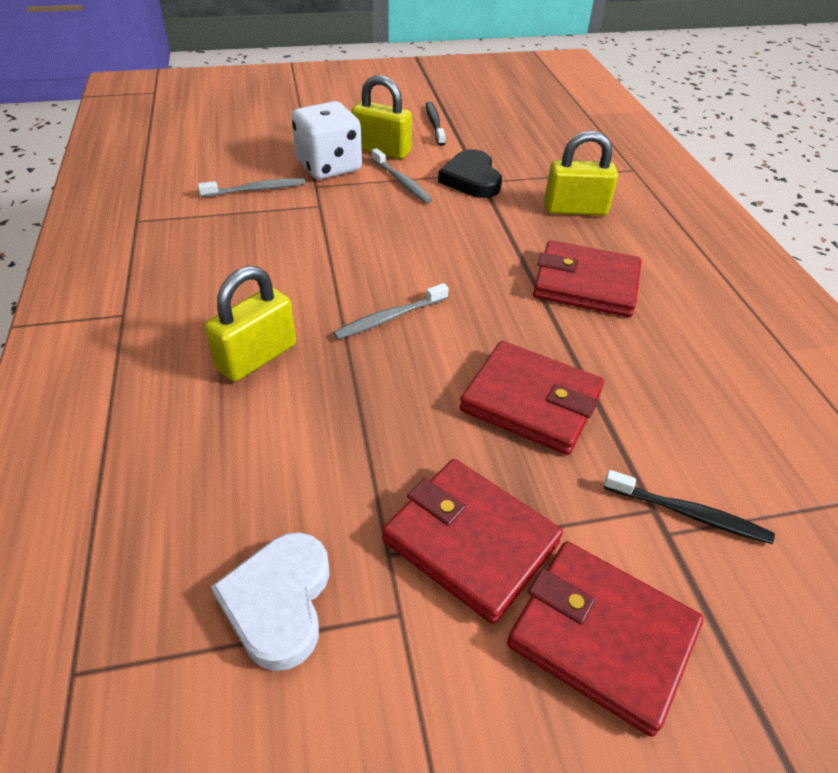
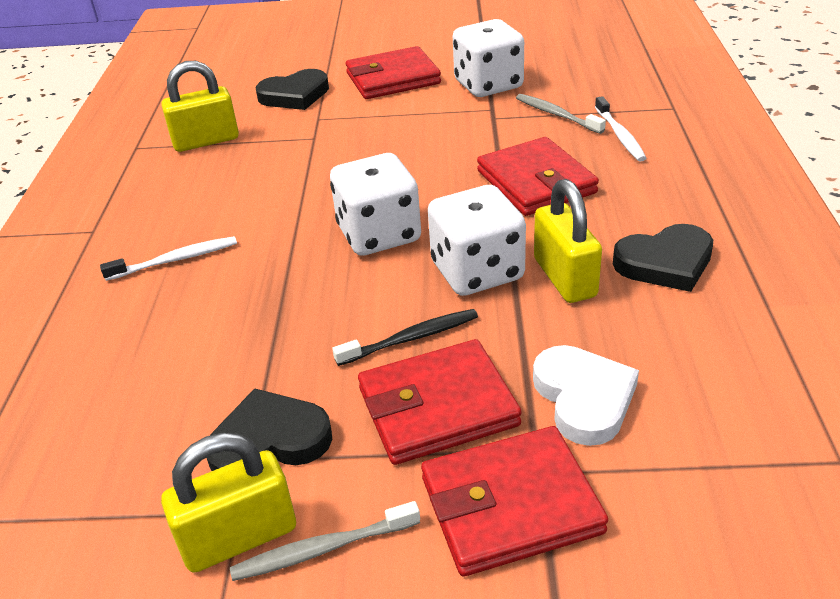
black heart: 1 -> 3
black toothbrush: 2 -> 1
grey toothbrush: 3 -> 2
white dice: 1 -> 3
white toothbrush: 0 -> 2

